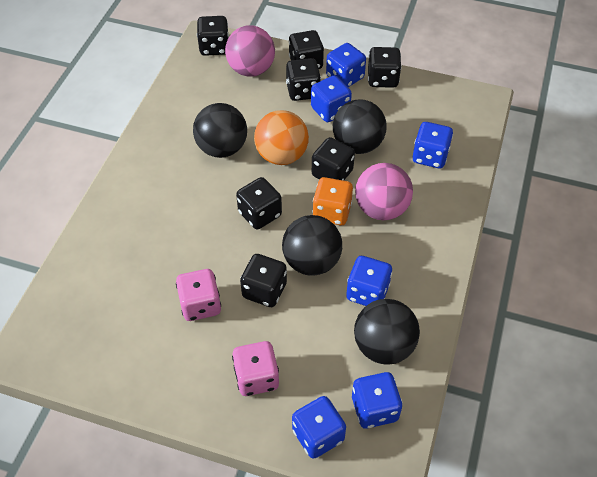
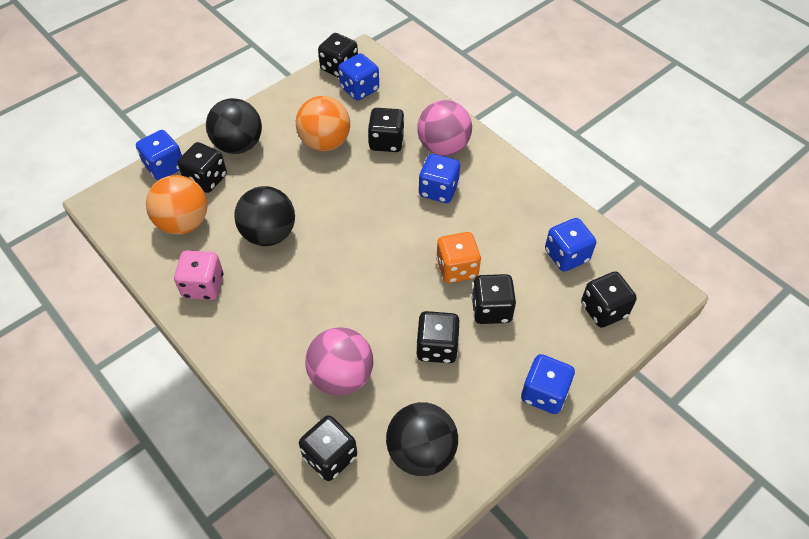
black ball: 4 -> 3
blue dice: 6 -> 5
orange ball: 1 -> 2
pink dice: 2 -> 1

